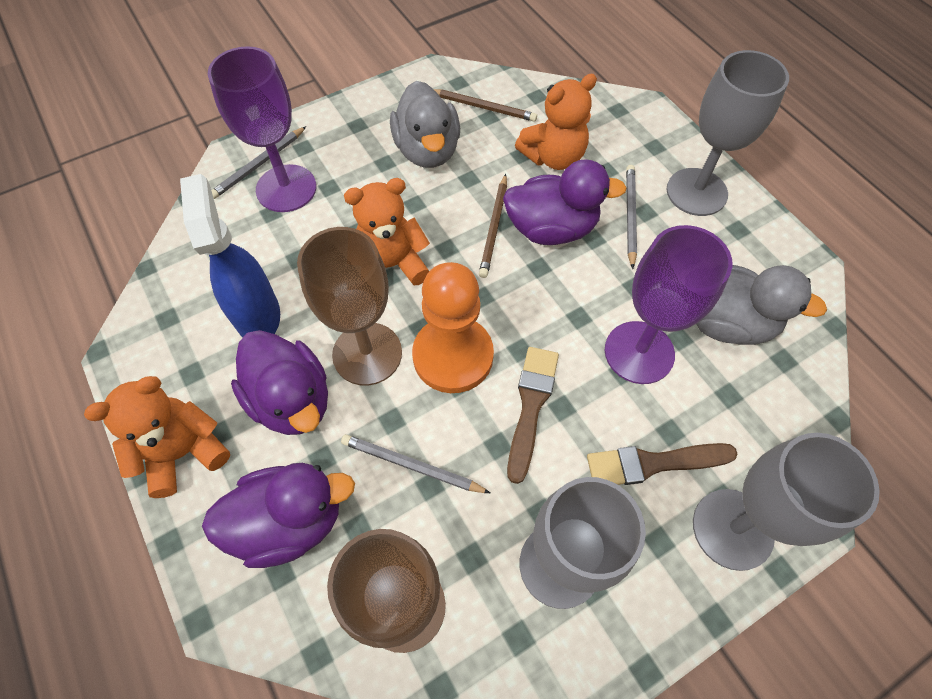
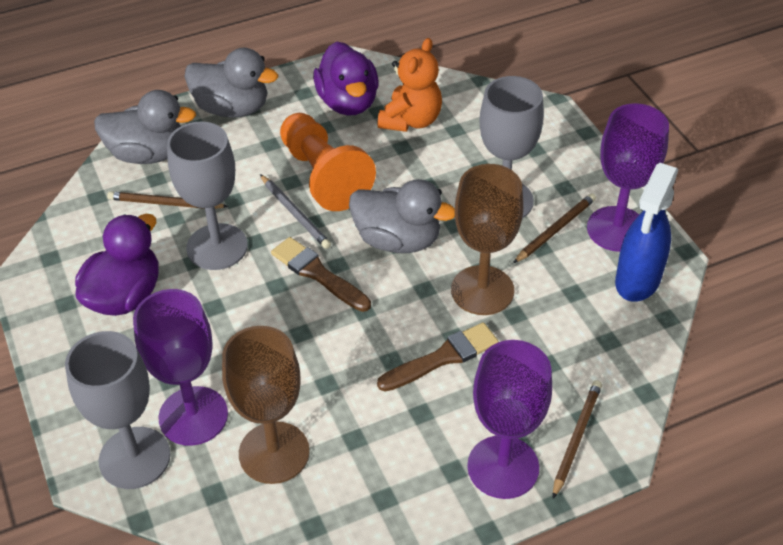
brown pencil: 2 -> 3
grey duck: 2 -> 3
grey pencil: 3 -> 1
orange teddy bear: 3 -> 1
purple duck: 3 -> 2
purple goblet: 2 -> 3

